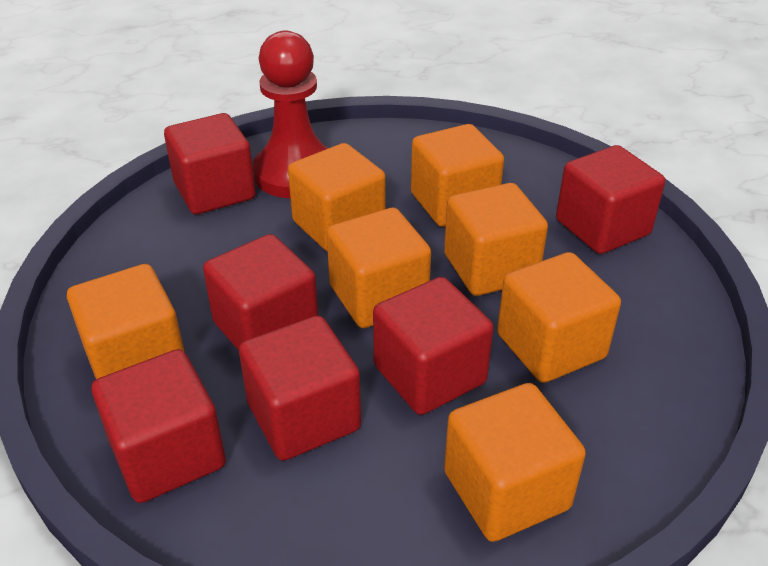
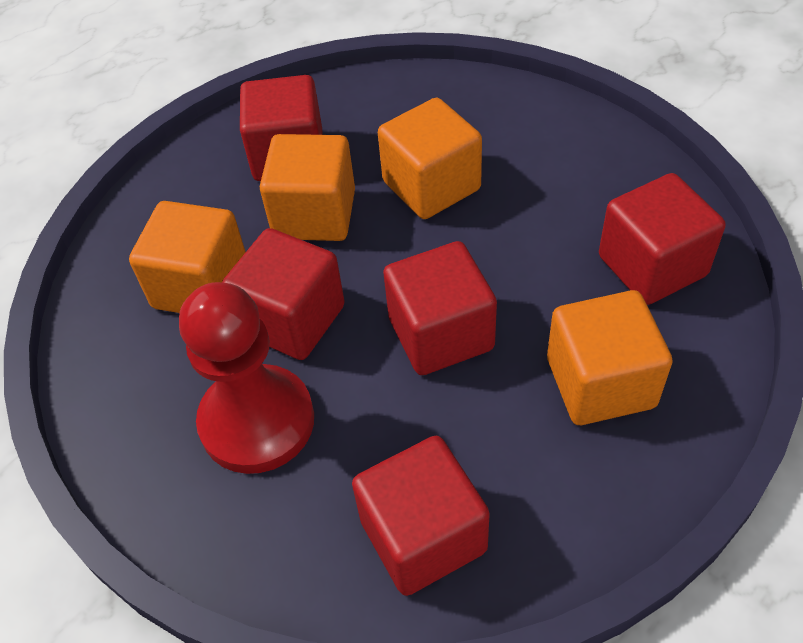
orange cube: 7 -> 4
red cube: 6 -> 5

